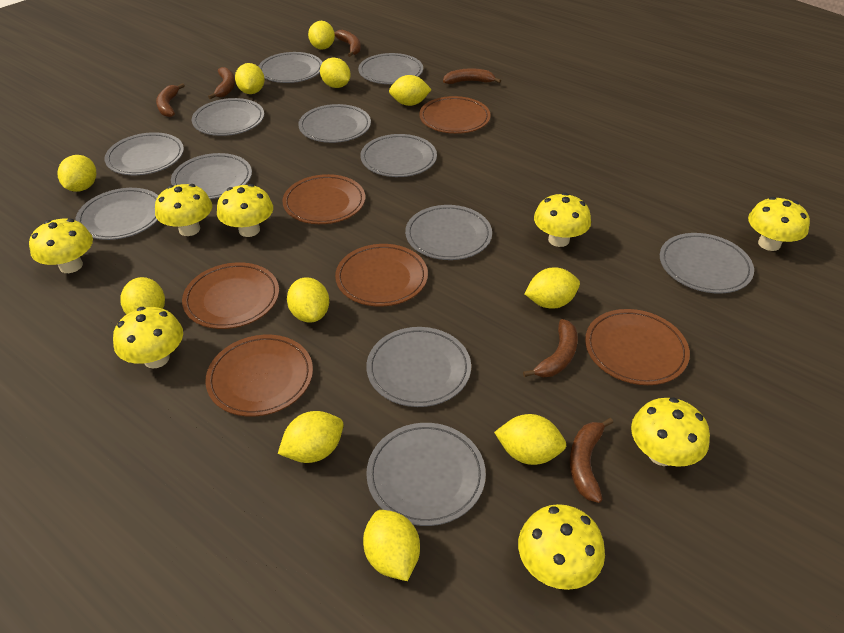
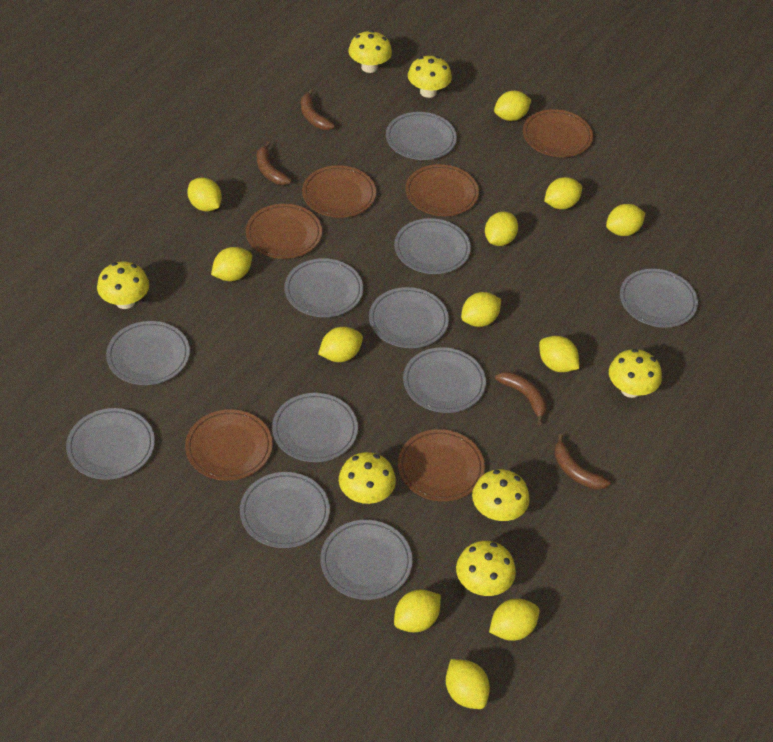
brown banana: 6 -> 4
grey plate: 12 -> 11
yellow lemon: 11 -> 12
yellow mushroom: 8 -> 7

